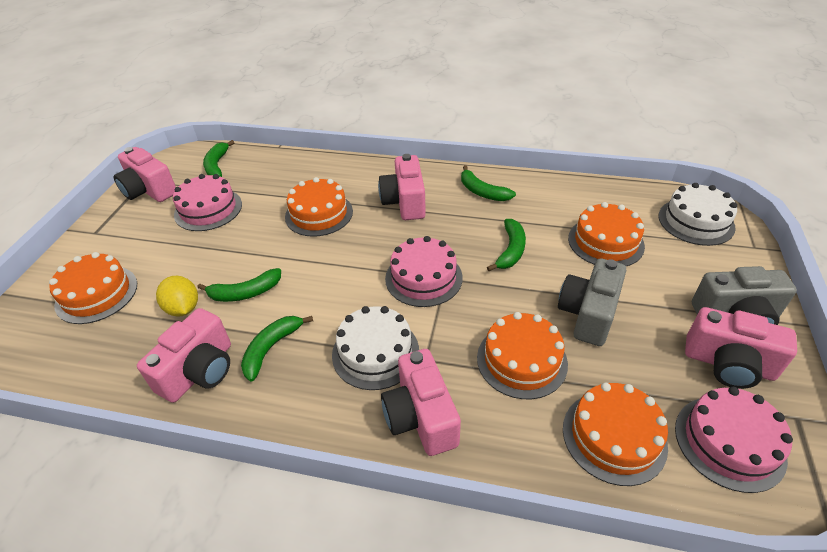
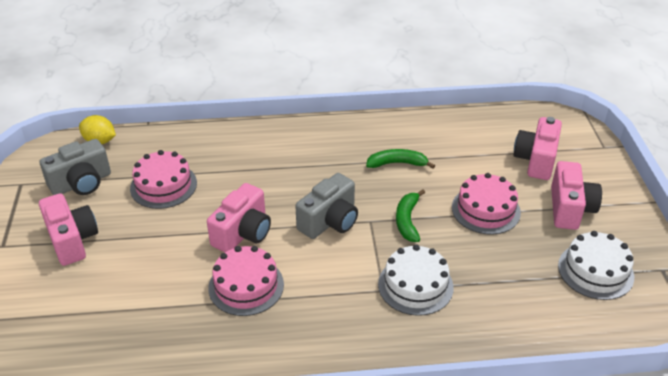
green banana: 5 -> 2
orange cake: 5 -> 0
pink camera: 5 -> 4

